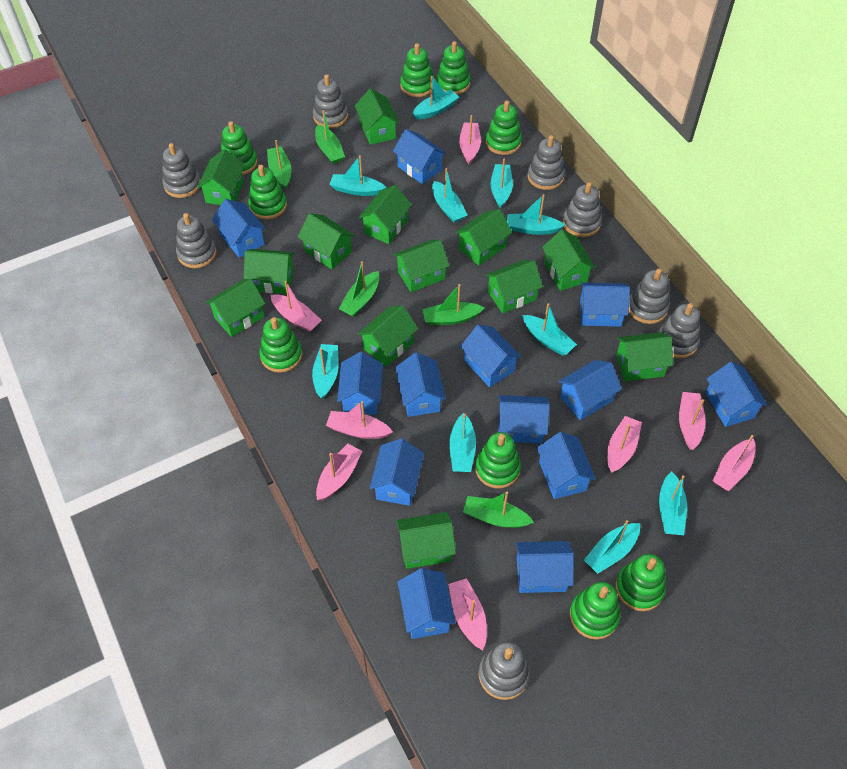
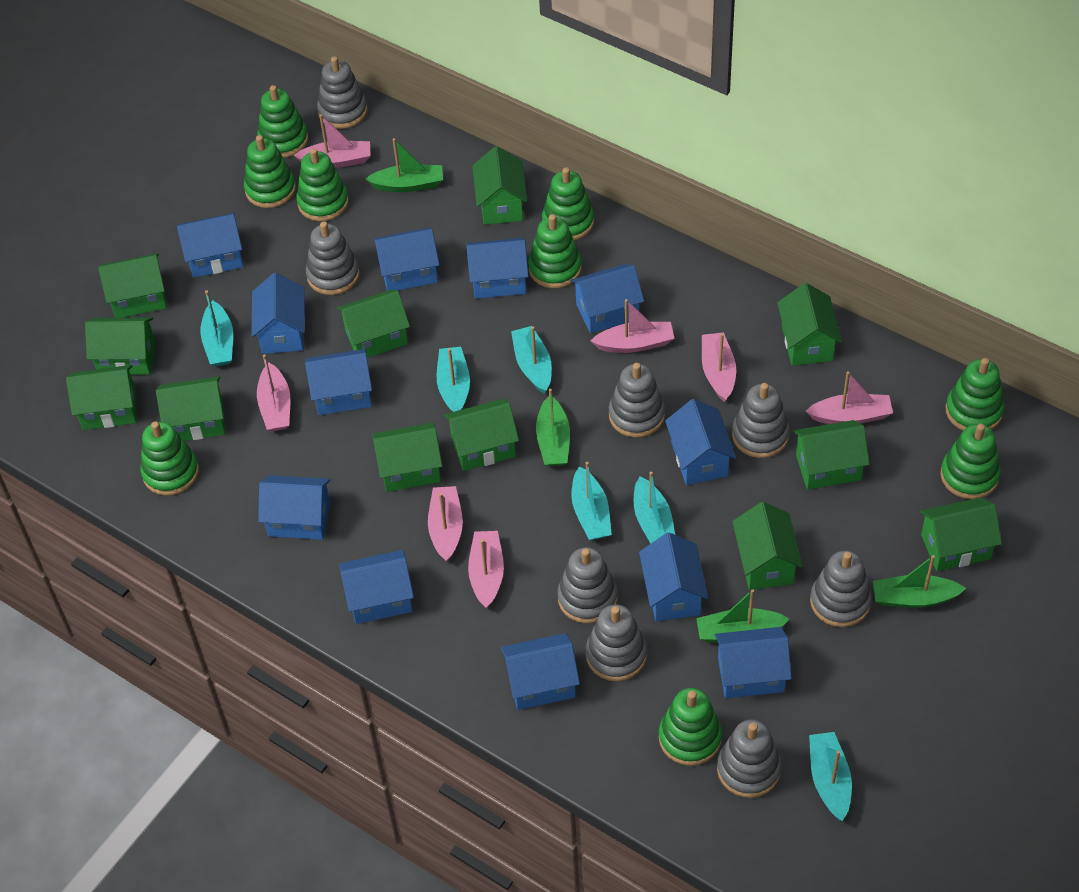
blue house: 13 -> 12
green boat: 5 -> 4
green house: 13 -> 12
pink boat: 8 -> 7
turquoise boat: 10 -> 6

